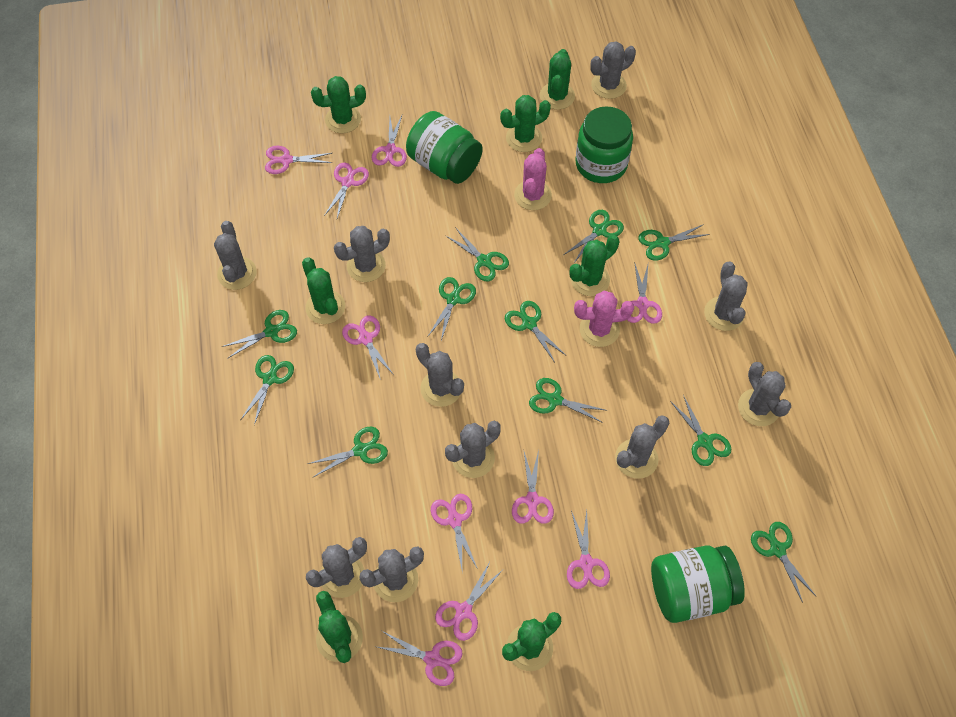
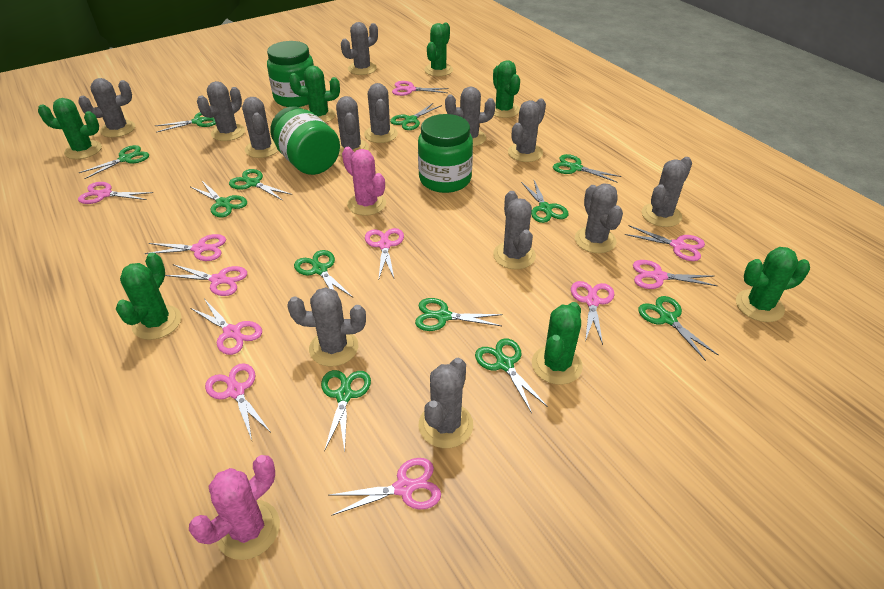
green scissors: 11 -> 12
grey cactus: 10 -> 13
pink scissors: 10 -> 11

